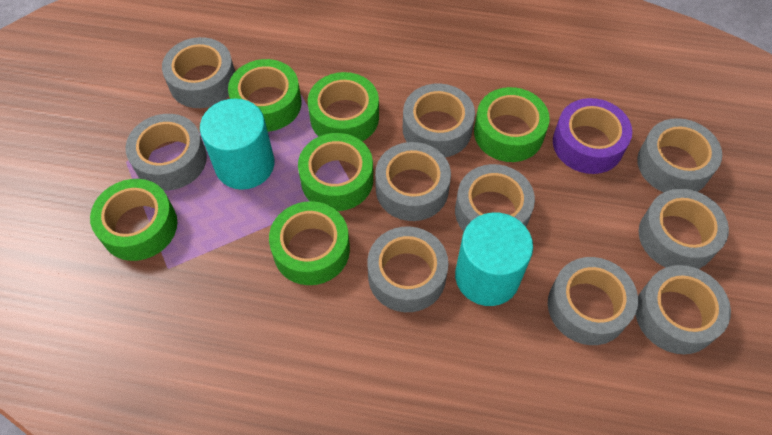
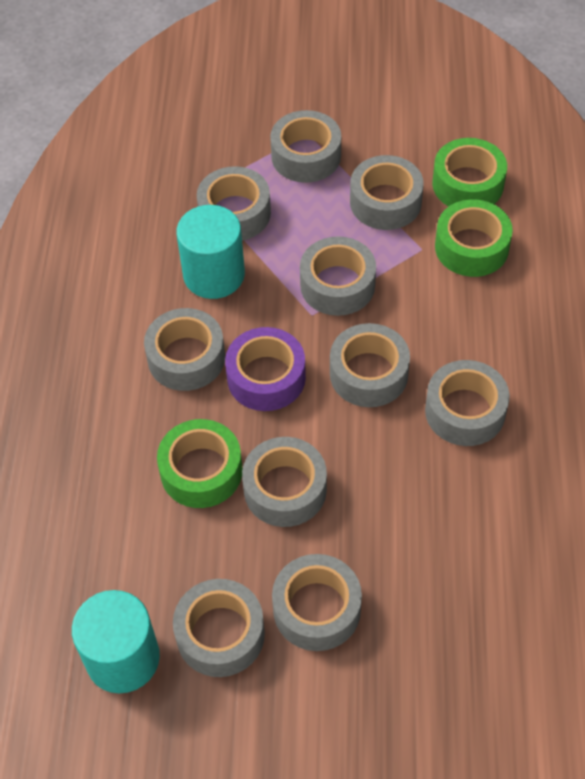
green tape: 6 -> 3

